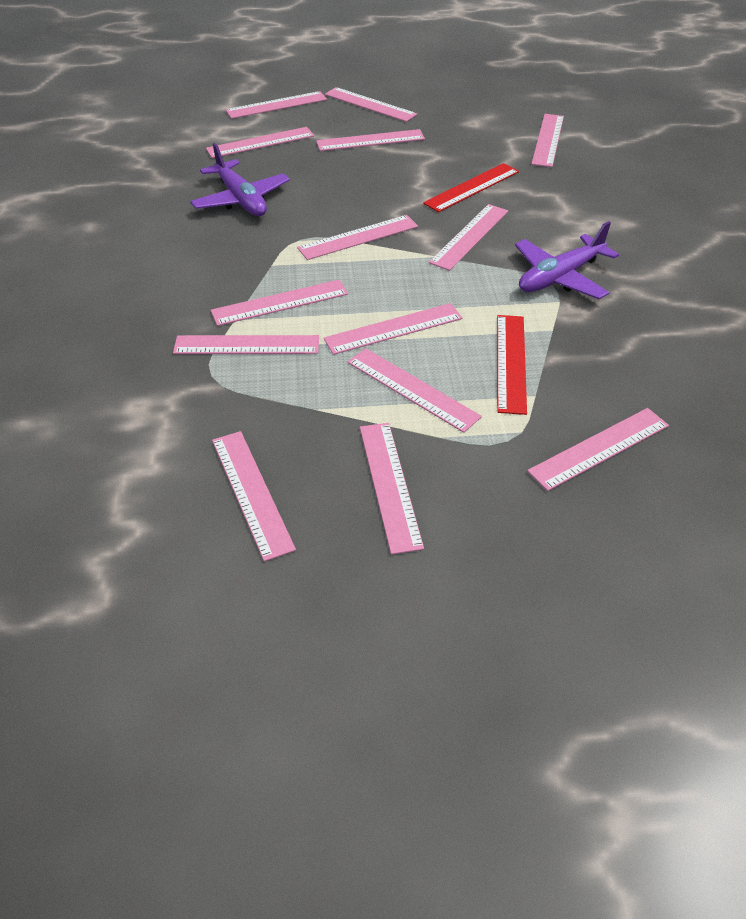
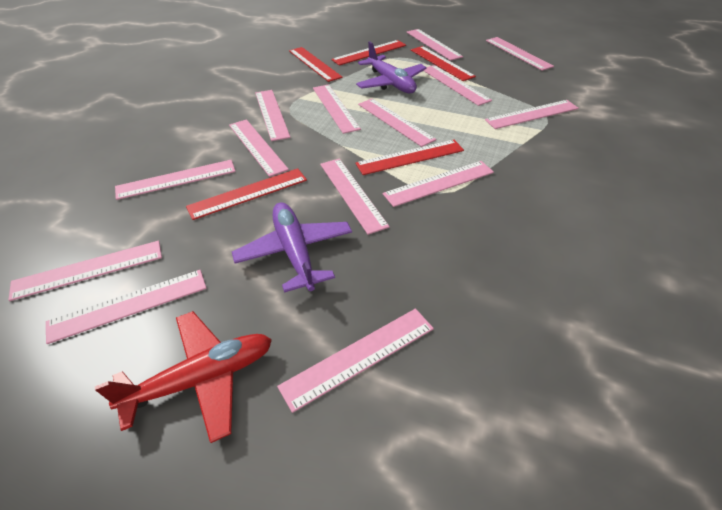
red plane: 0 -> 1
red ruler: 2 -> 5

